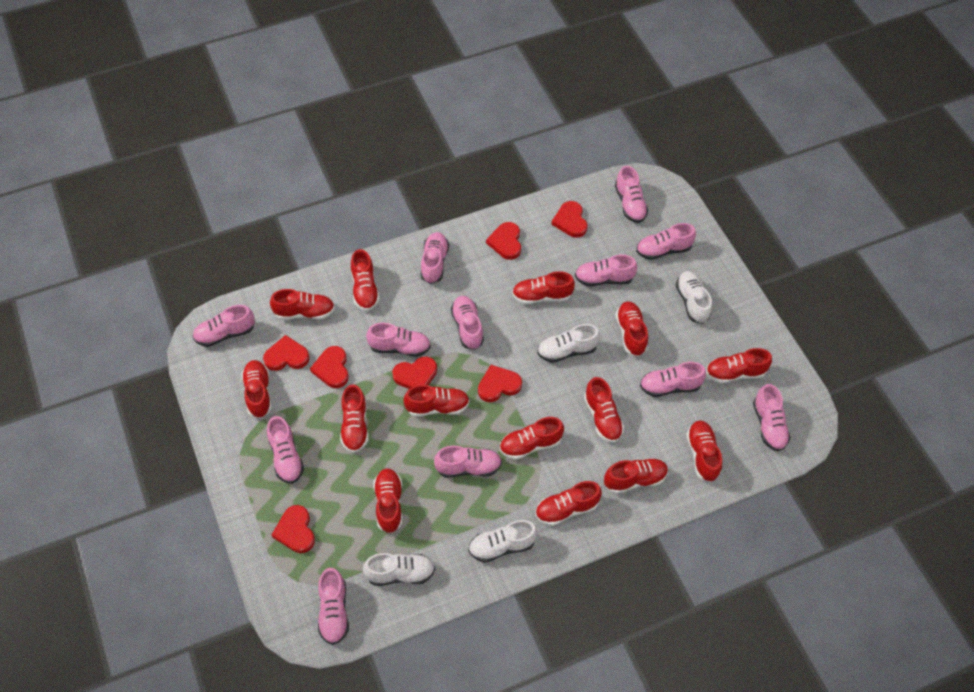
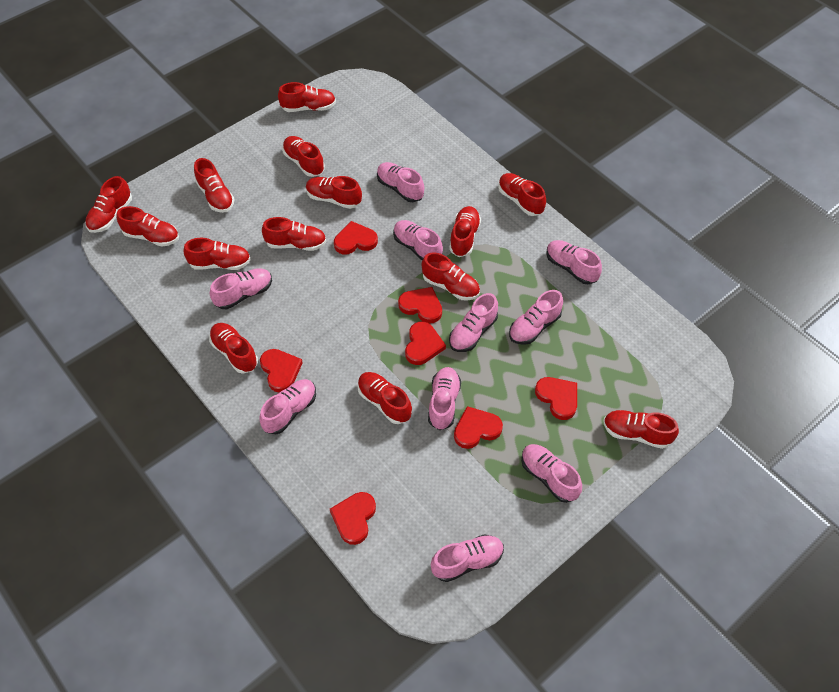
pink shoe: 12 -> 10
white shoe: 4 -> 0

